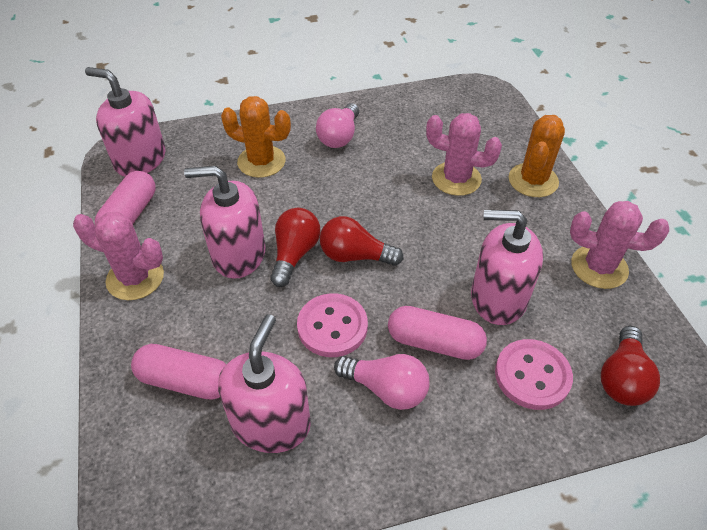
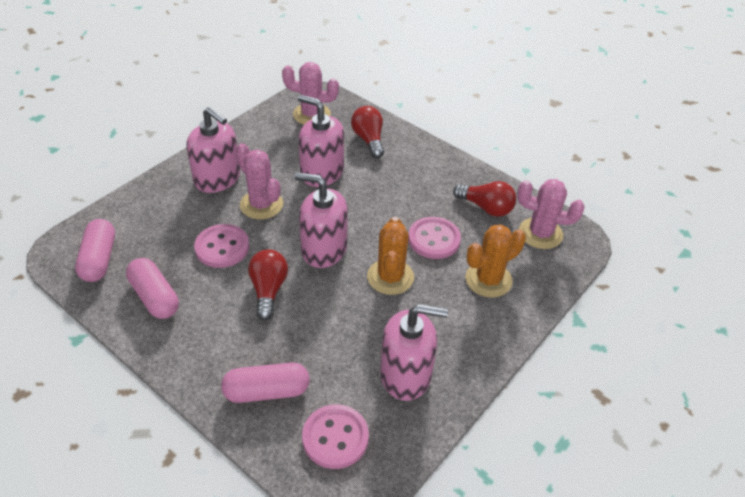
pink button: 2 -> 3
pink light bulb: 2 -> 0

